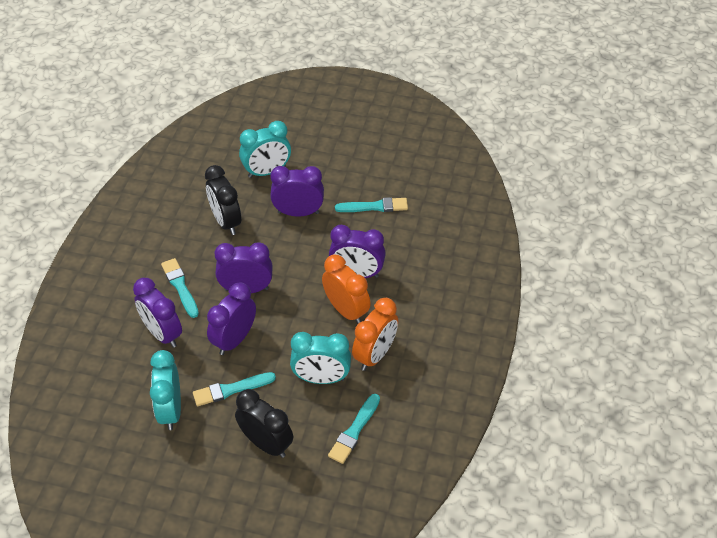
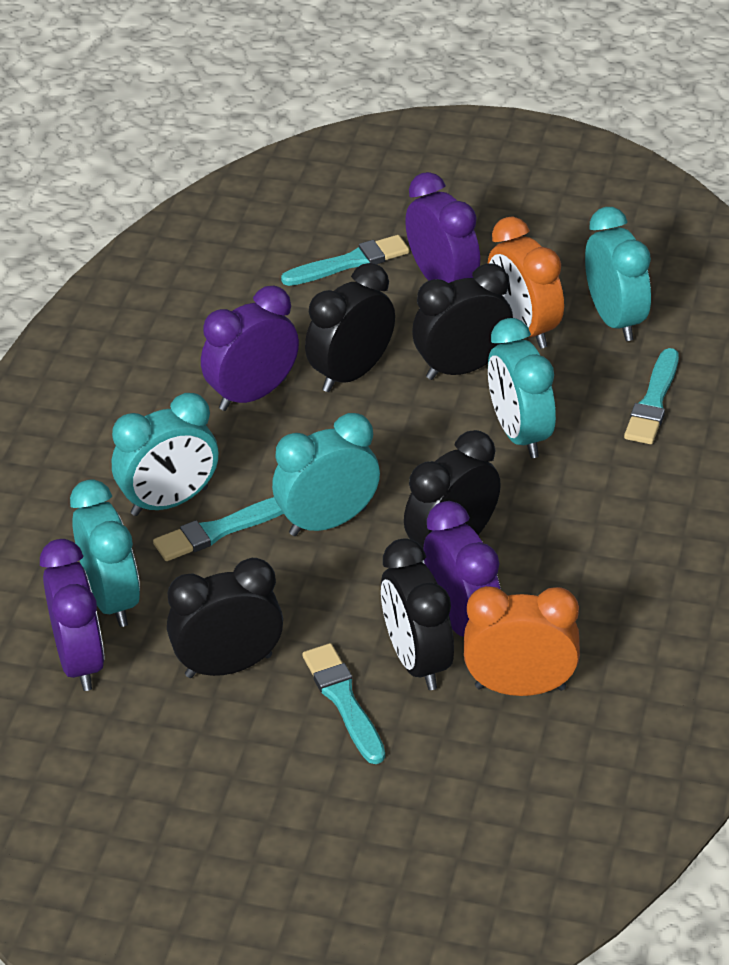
black clock: 2 -> 5
purple clock: 5 -> 4
turquoise clock: 3 -> 5

